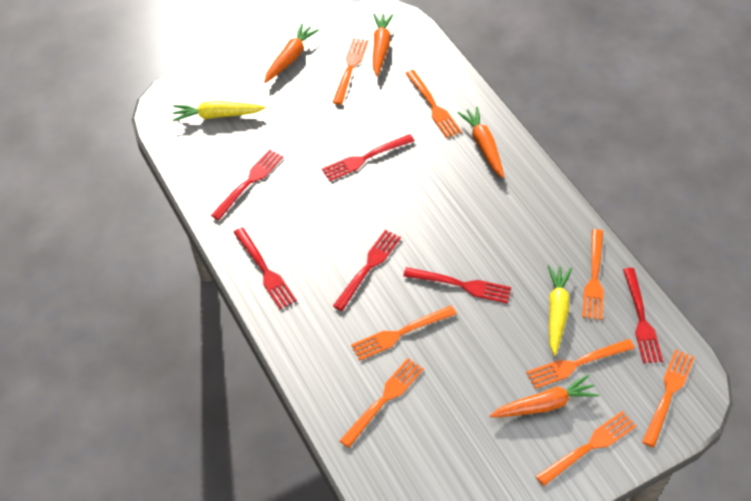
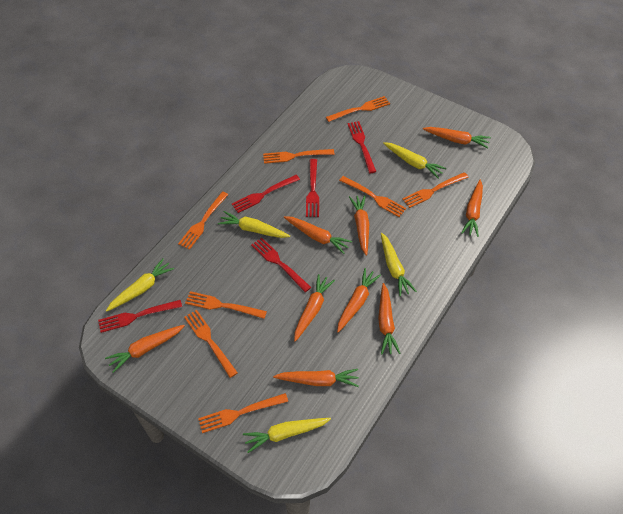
orange carrot: 4 -> 9
red fork: 6 -> 5
yellow carrot: 2 -> 5

